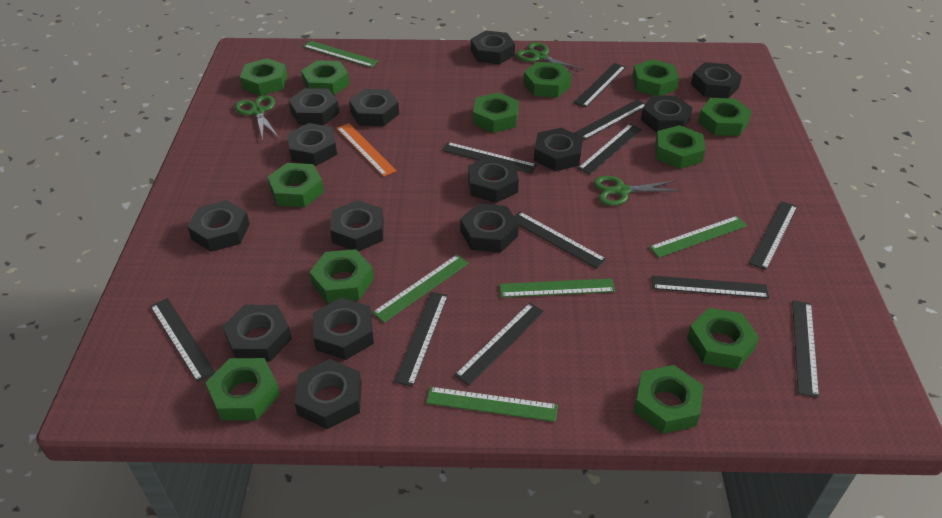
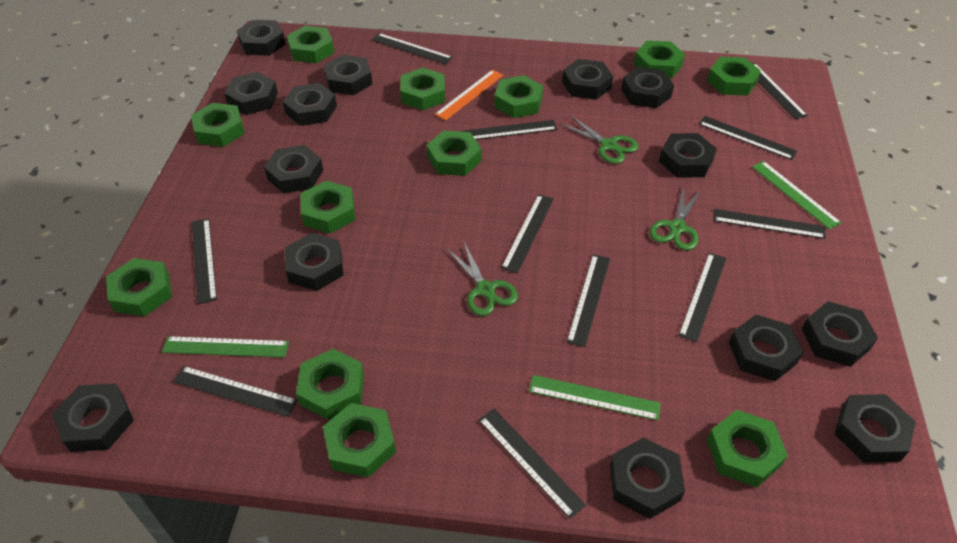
green ruler: 5 -> 3

